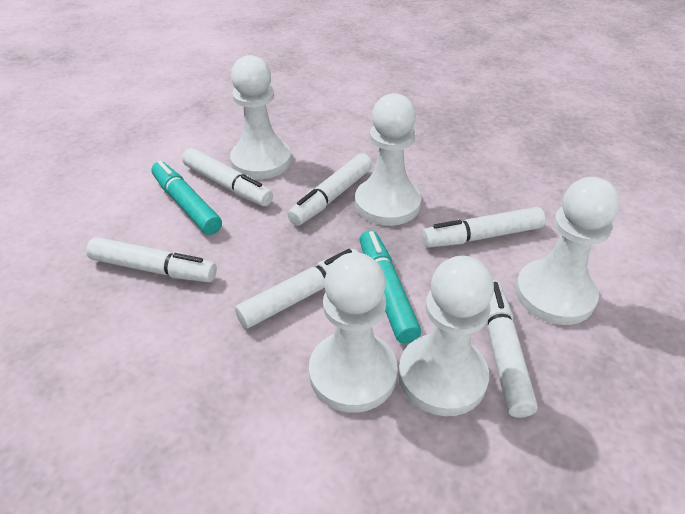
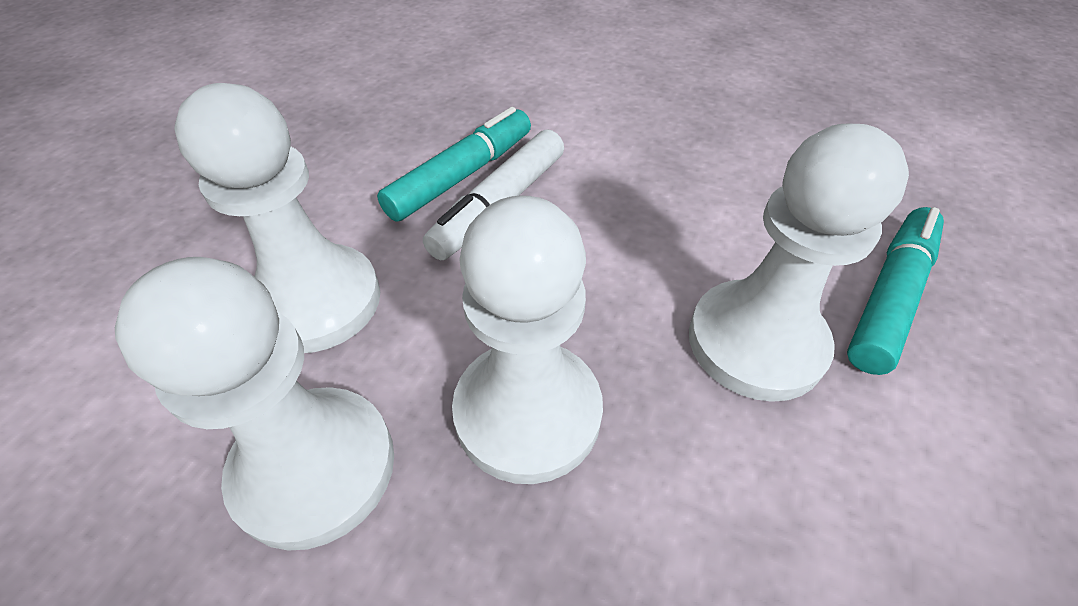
white marker: 6 -> 1
white pawn: 5 -> 4

